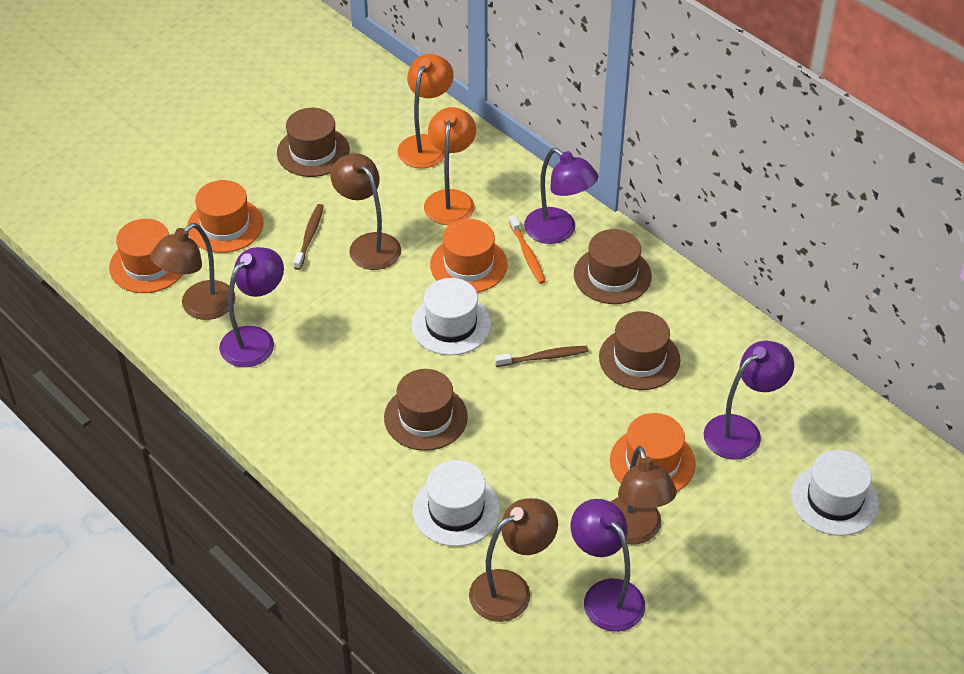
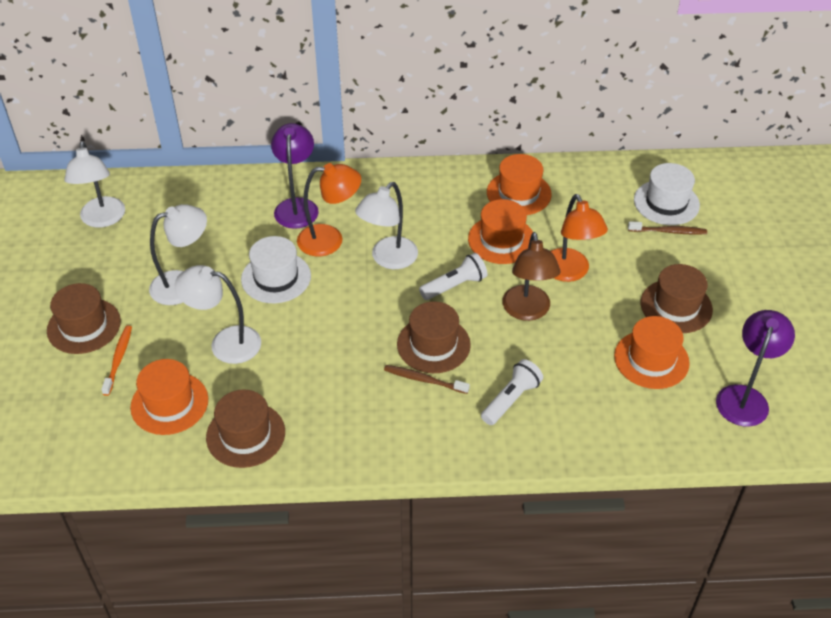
brown lamp: 4 -> 1
purple lamp: 4 -> 2
white flashlight: 0 -> 2
white hat: 3 -> 2
white lamp: 0 -> 4

